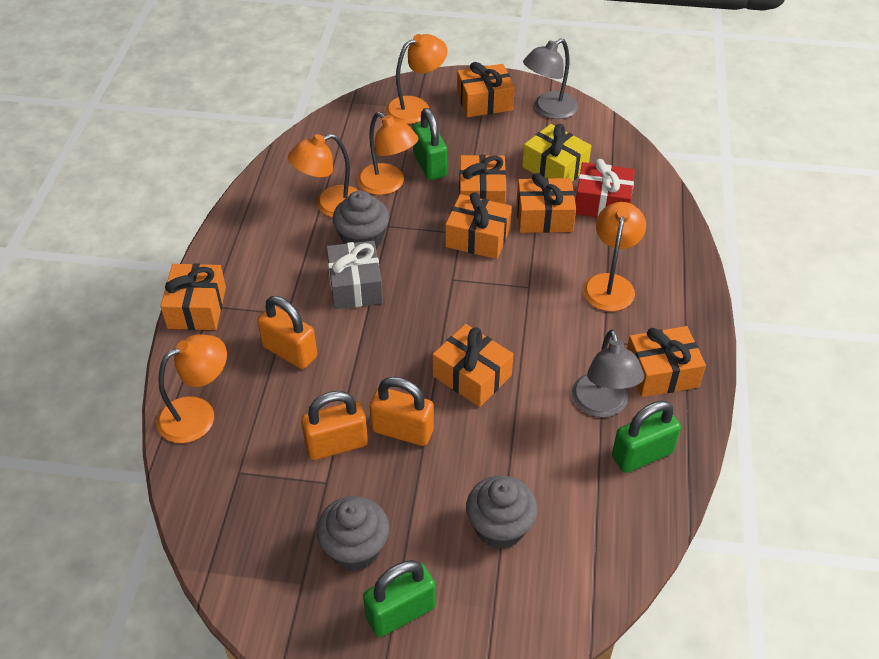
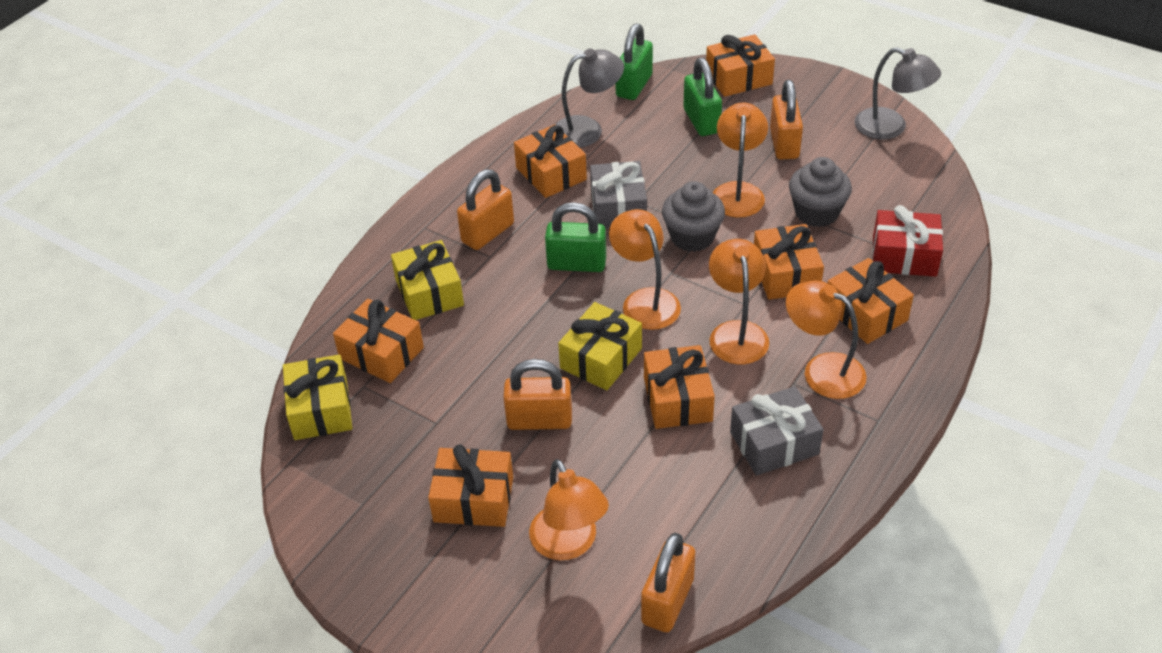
grey cupcake: 3 -> 2
grey gift: 1 -> 2
orange padlock: 3 -> 4
yellow gift: 1 -> 3

